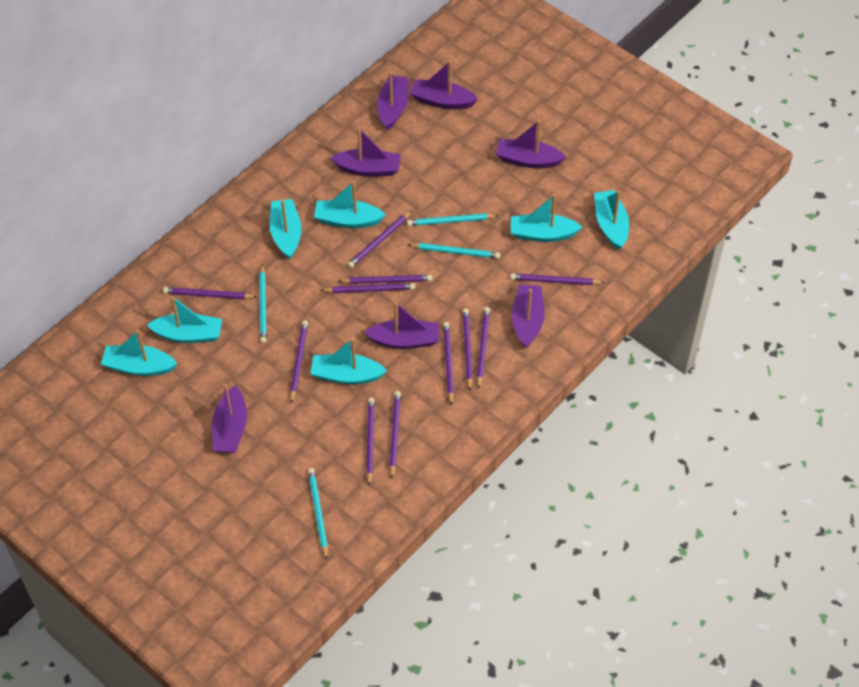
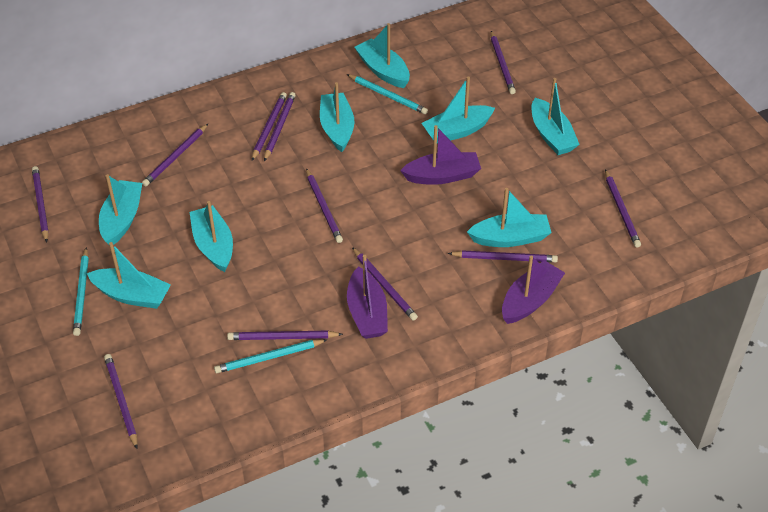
purple boat: 7 -> 3
turquoise boat: 7 -> 8
turquoise pencil: 4 -> 3

